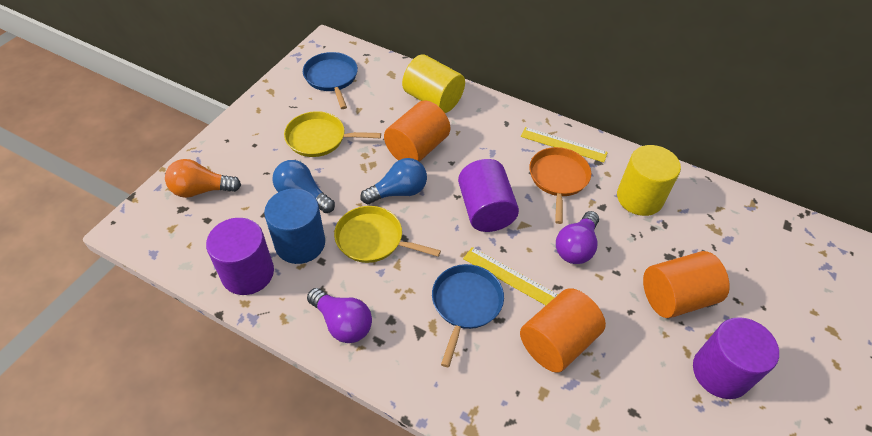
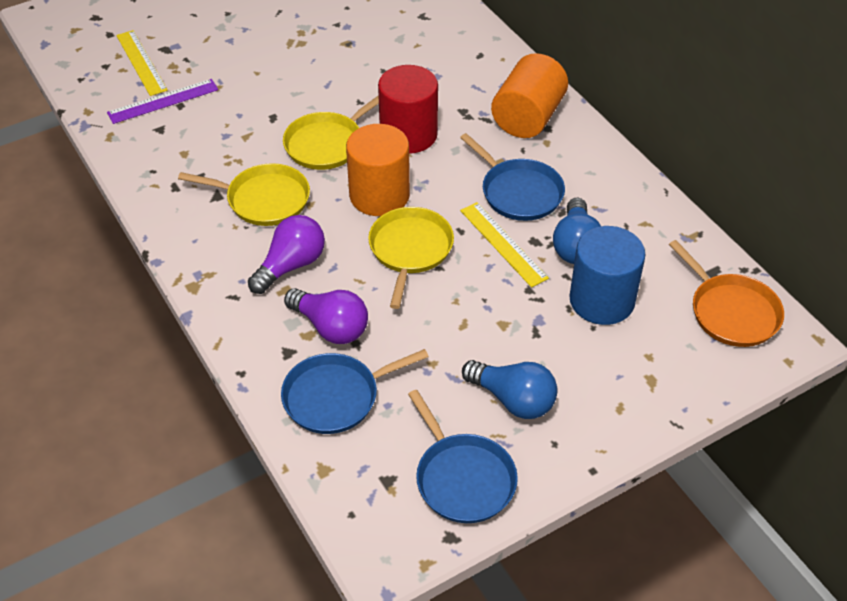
blue pan: 2 -> 3
orange cylinder: 3 -> 2
orange light bulb: 1 -> 0
purple cylinder: 3 -> 0
purple ruler: 0 -> 1
red cylinder: 0 -> 1
yellow cylinder: 2 -> 0
yellow pan: 2 -> 3

